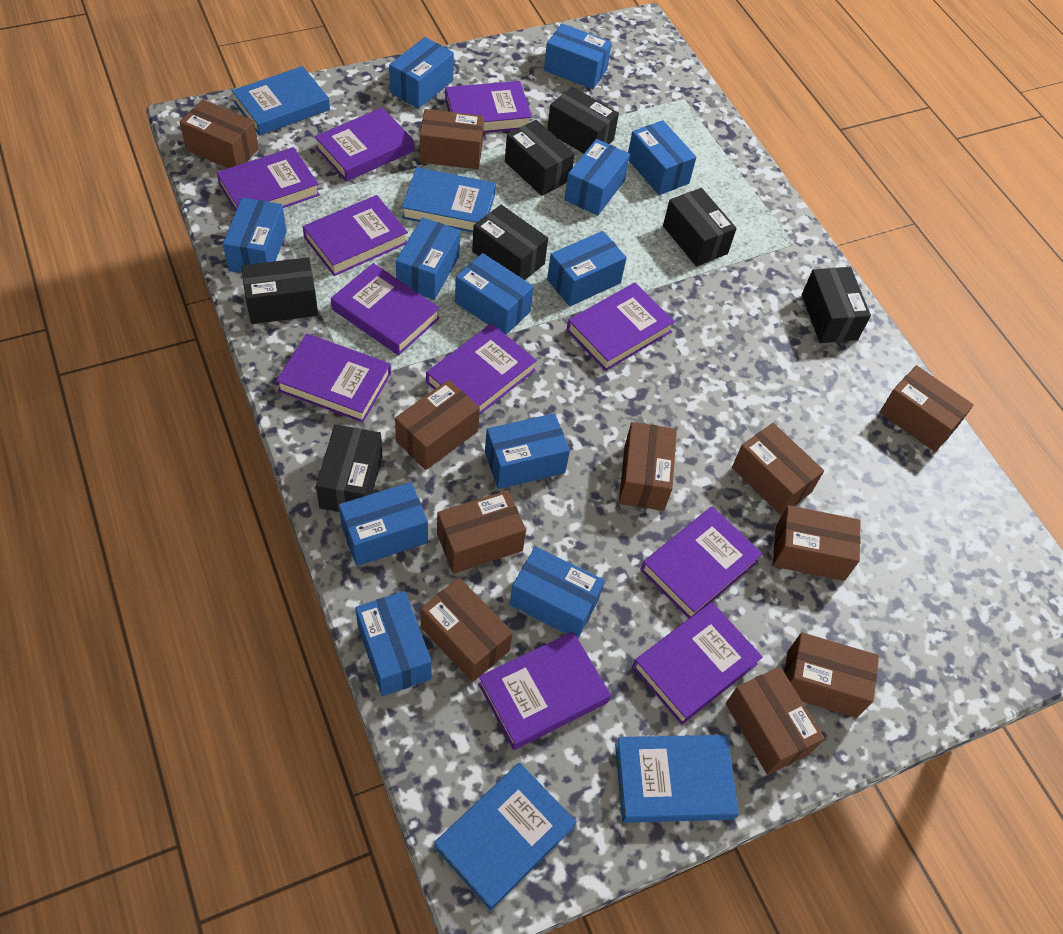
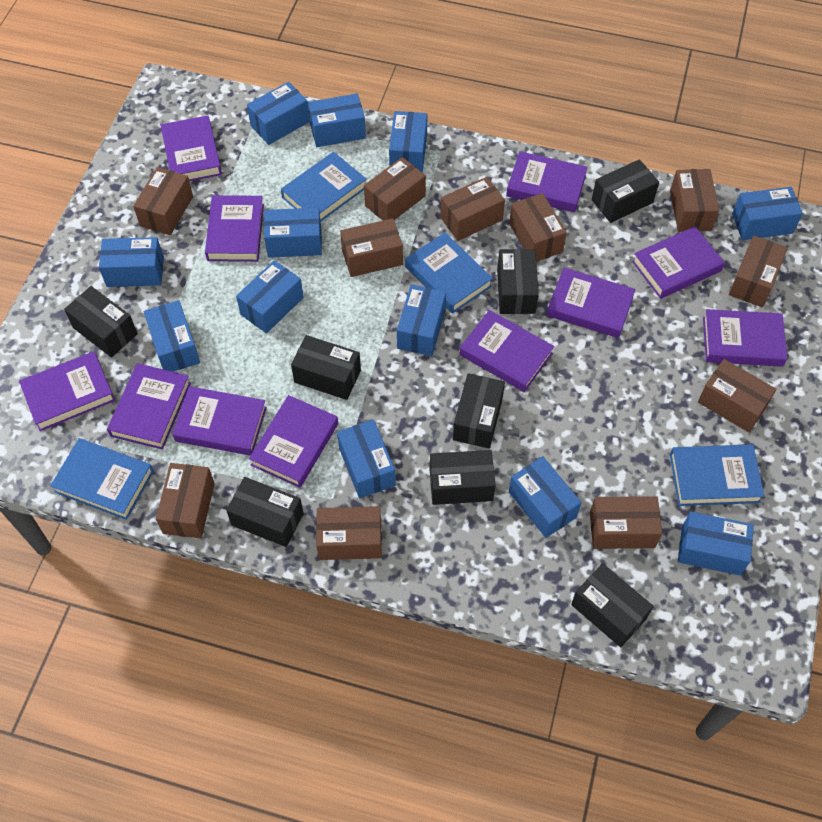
black box: 7 -> 8

